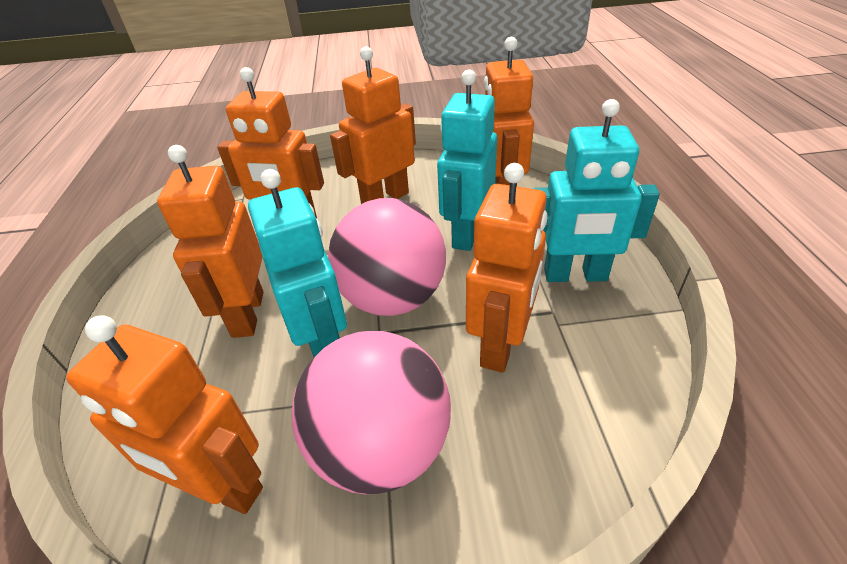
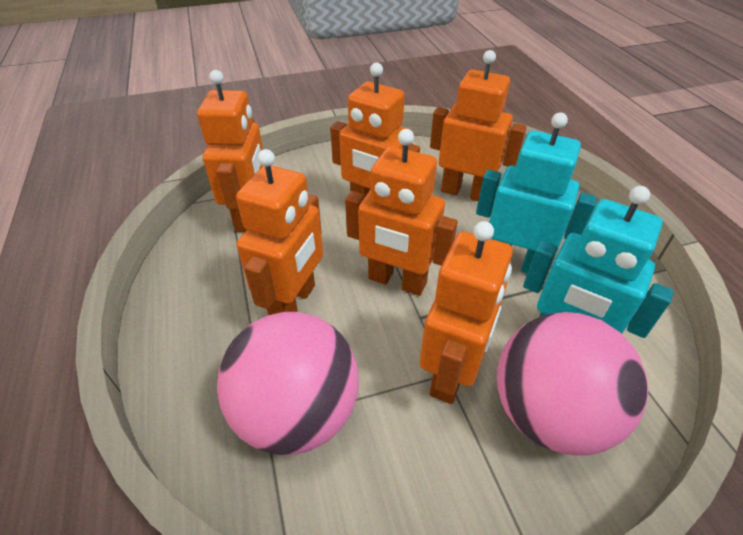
turquoise robot: 3 -> 2

